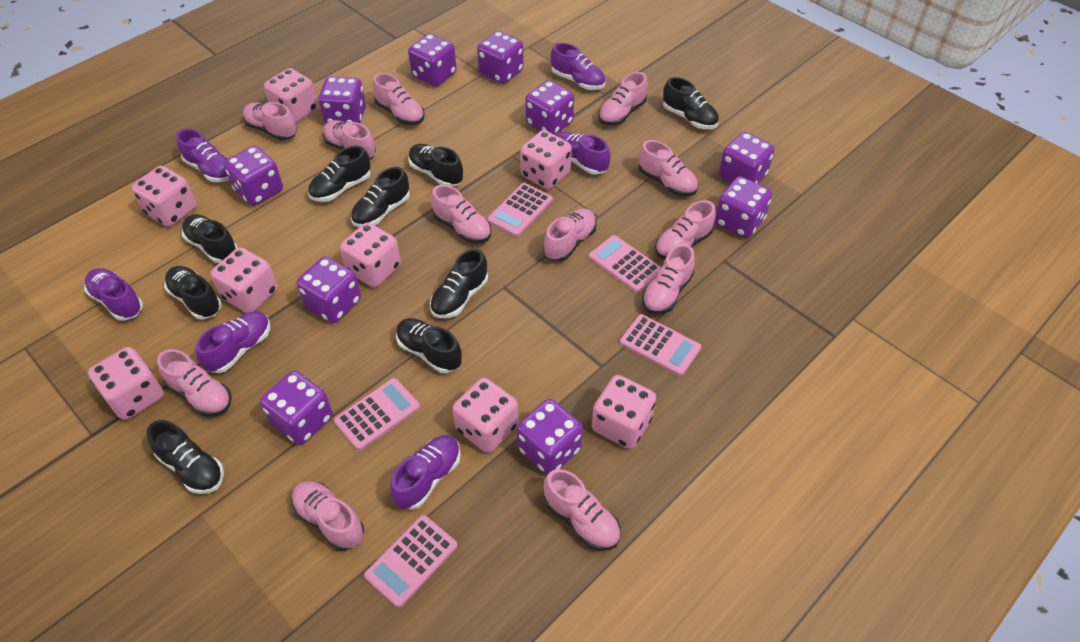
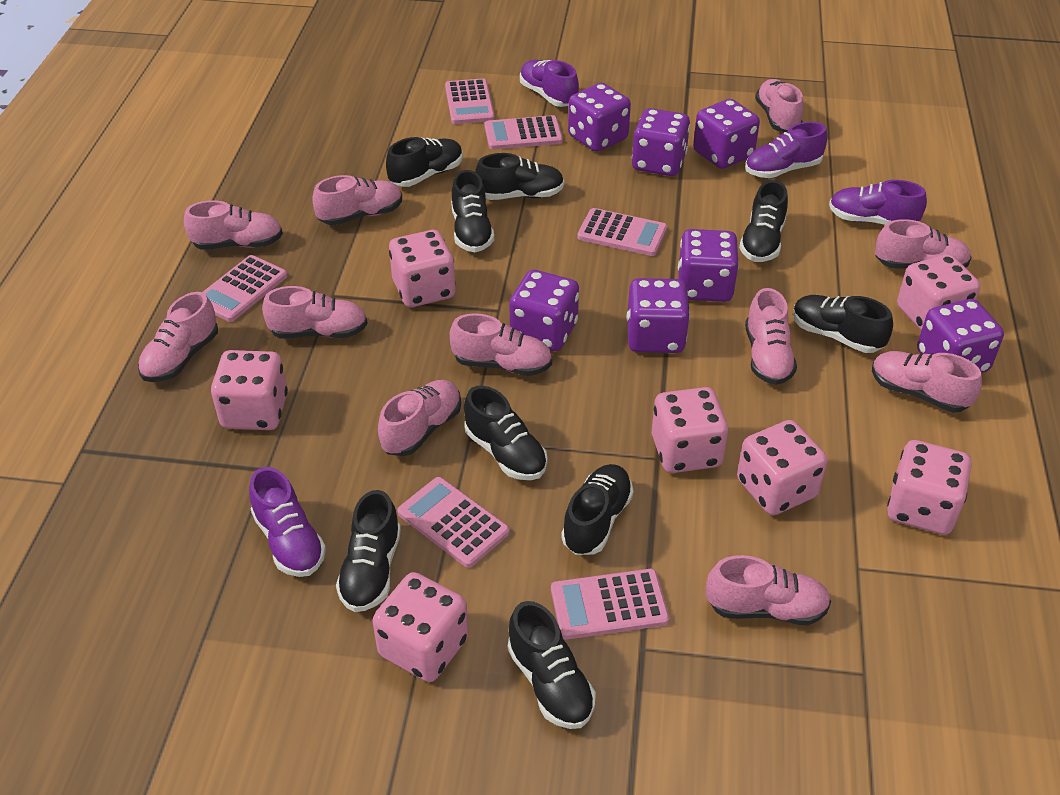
pink calculator: 5 -> 6
pink dice: 8 -> 7
pink shoe: 12 -> 11
purple dice: 10 -> 7
purple shoe: 6 -> 4

